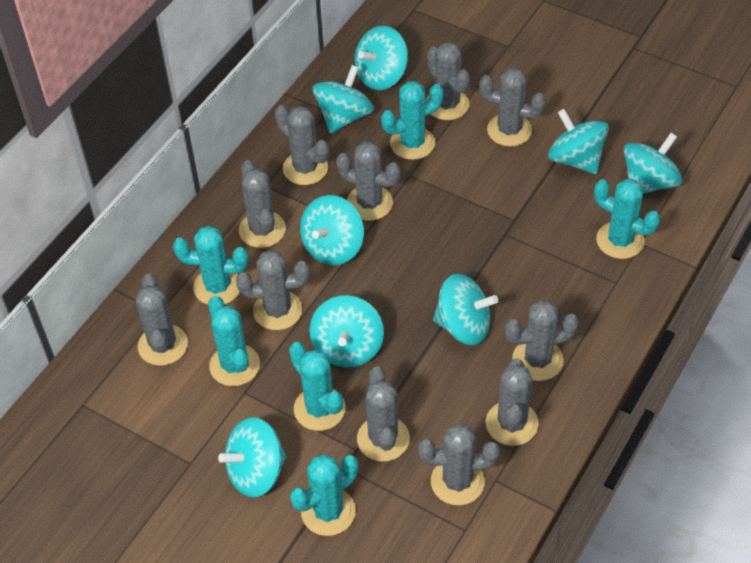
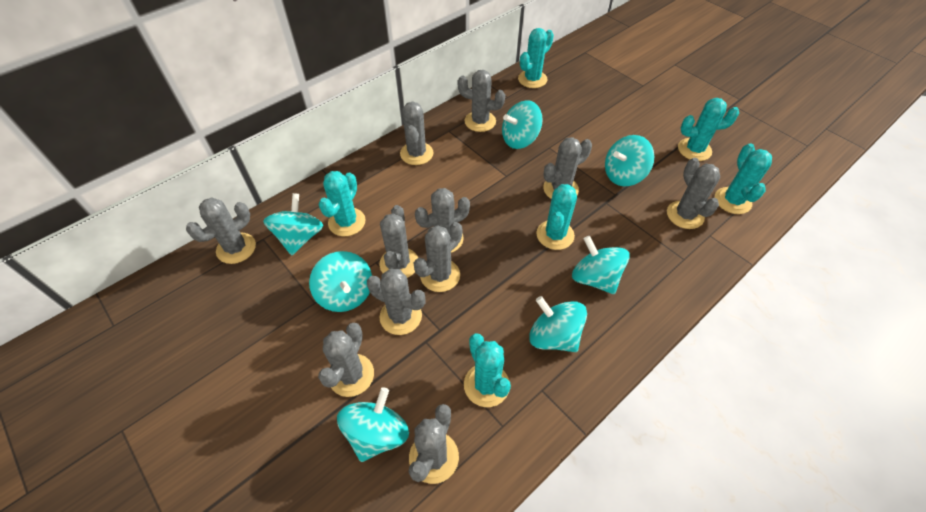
turquoise spinning top: 8 -> 7

